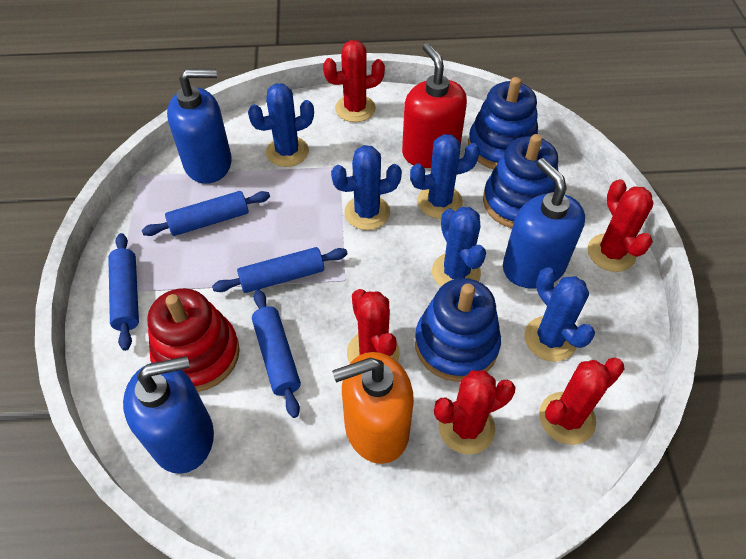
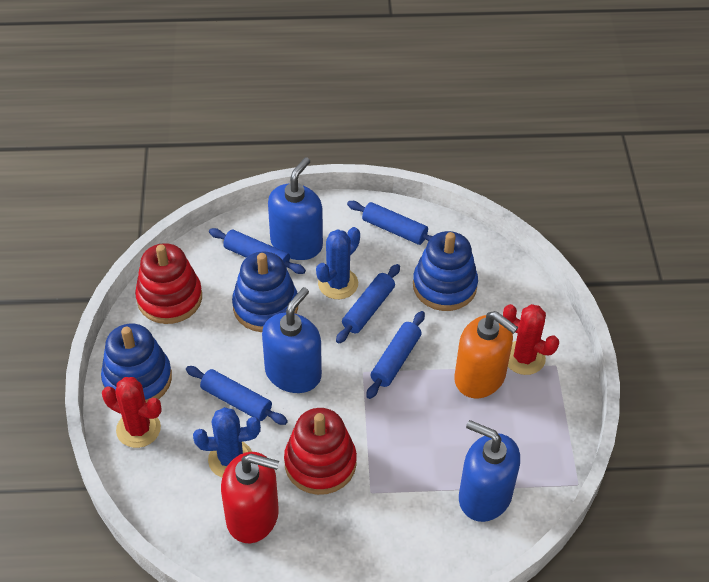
blue cactus: 5 -> 2
blue rolling pin: 4 -> 5
red cactus: 5 -> 2
red stacking toy: 1 -> 2

